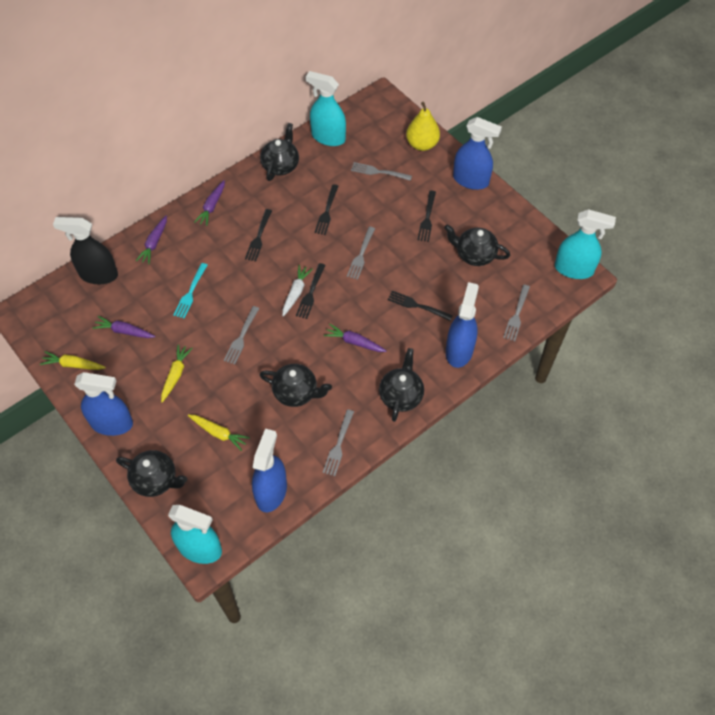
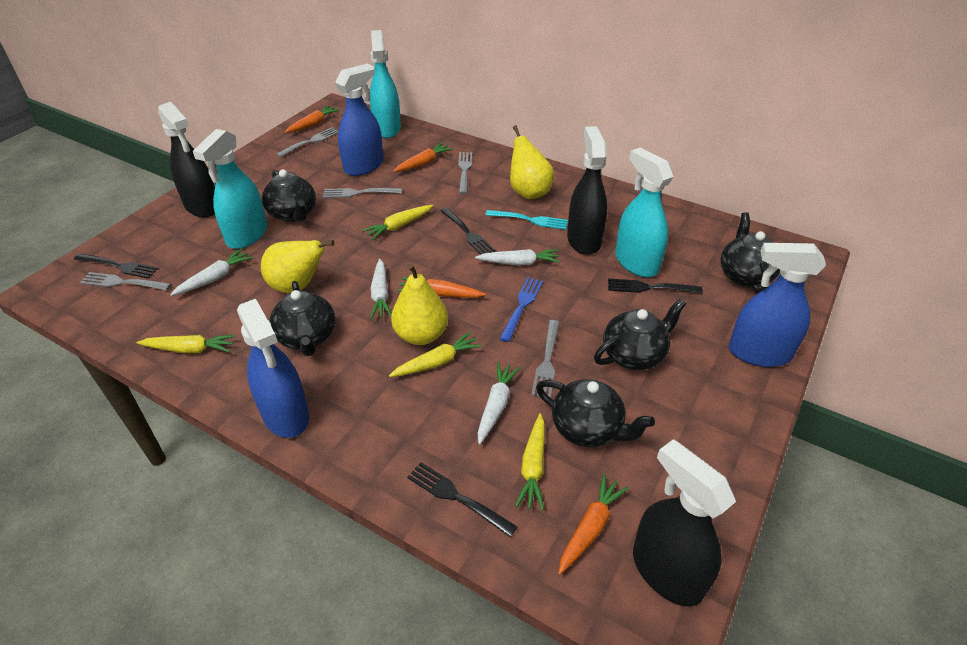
black fork: 5 -> 4
black spray bottle: 1 -> 3
blue fork: 0 -> 1
blue spray bottle: 4 -> 3
orange carrot: 0 -> 4
purple carrot: 4 -> 0
white carrot: 1 -> 4
yellow carrot: 3 -> 4
yellow pear: 1 -> 3

